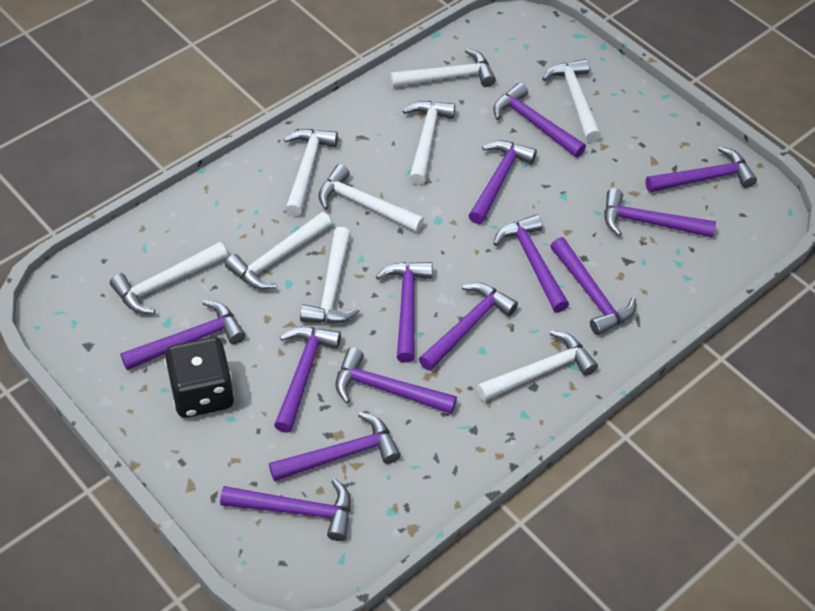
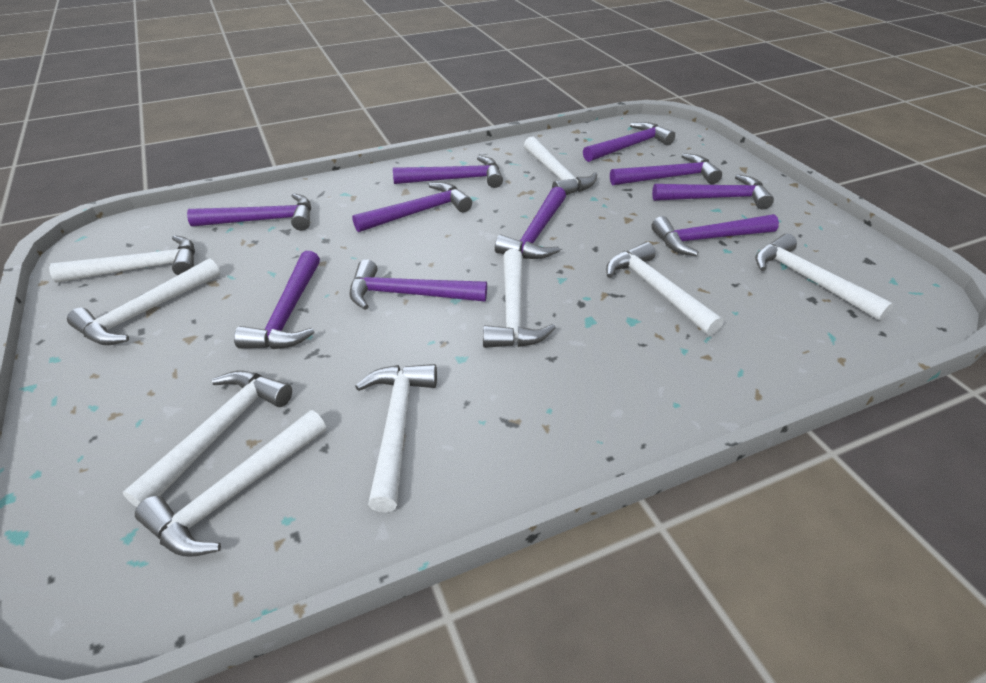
black dice: 1 -> 0
purple hammer: 13 -> 10

